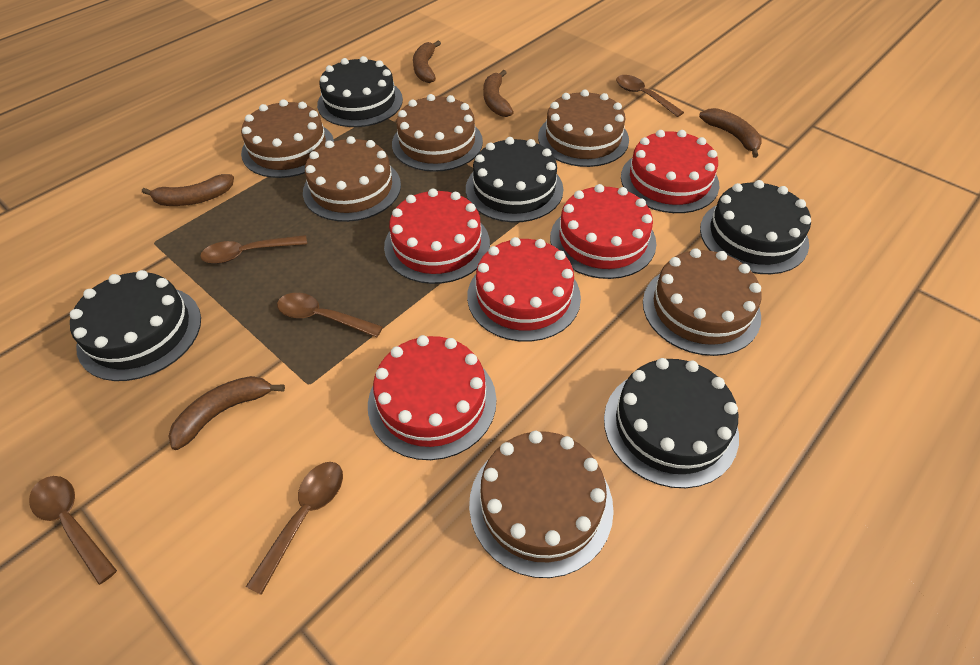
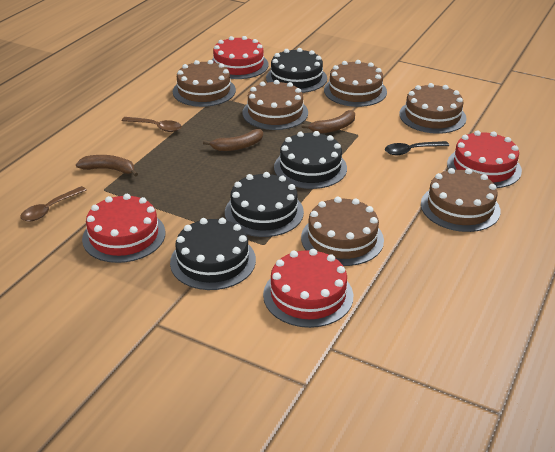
black cake: 5 -> 4
black spoon: 0 -> 1
brown banana: 5 -> 3
brown spoon: 5 -> 2
red cake: 5 -> 4

